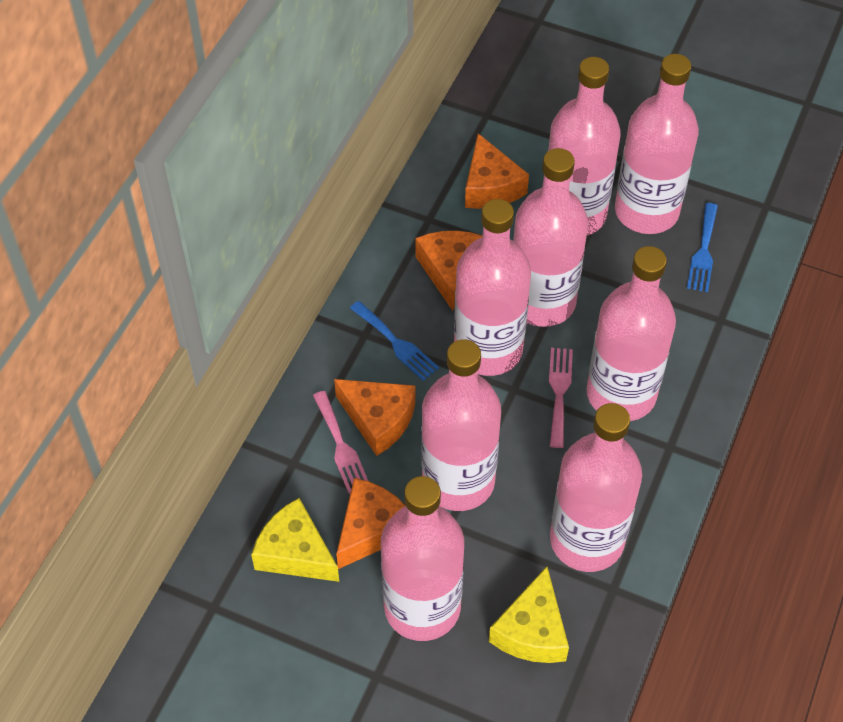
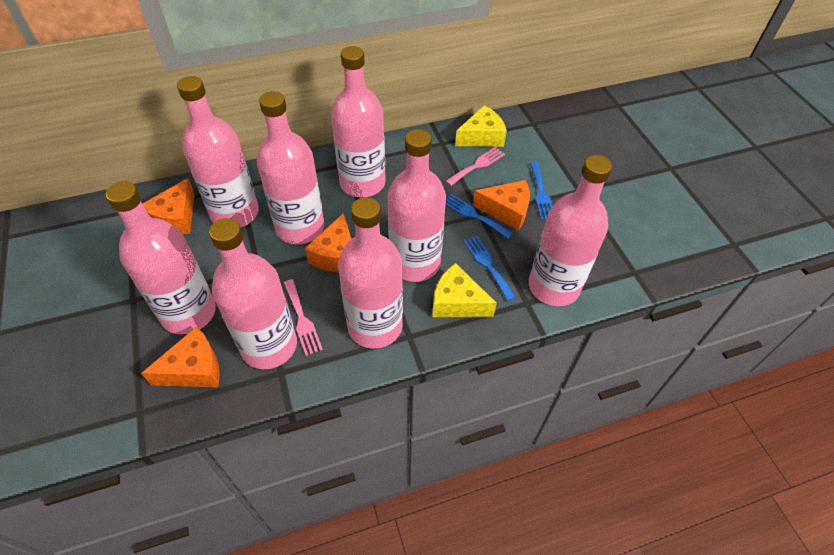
blue fork: 2 -> 3

